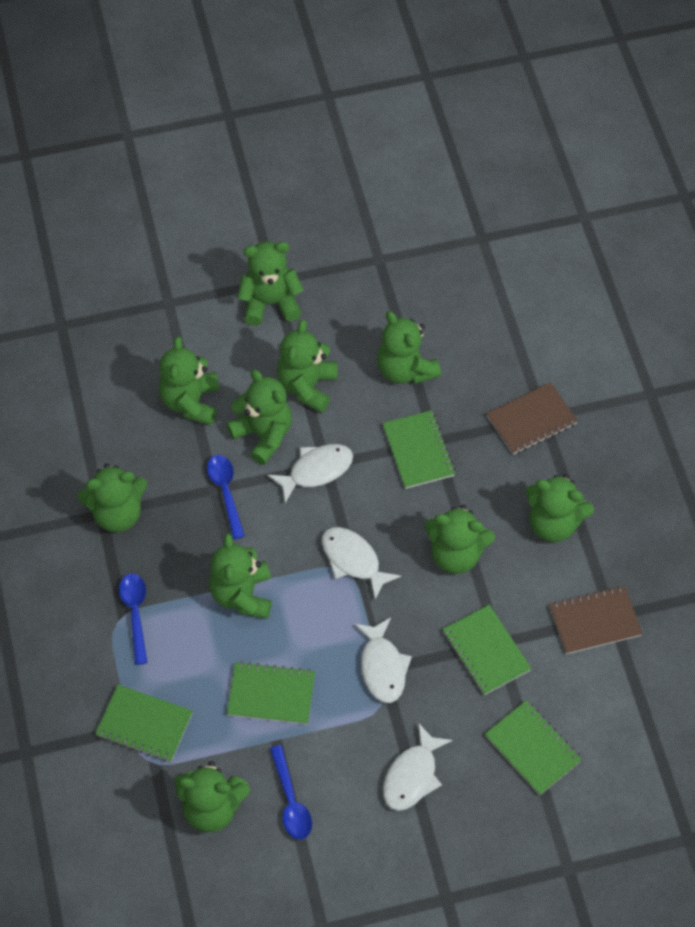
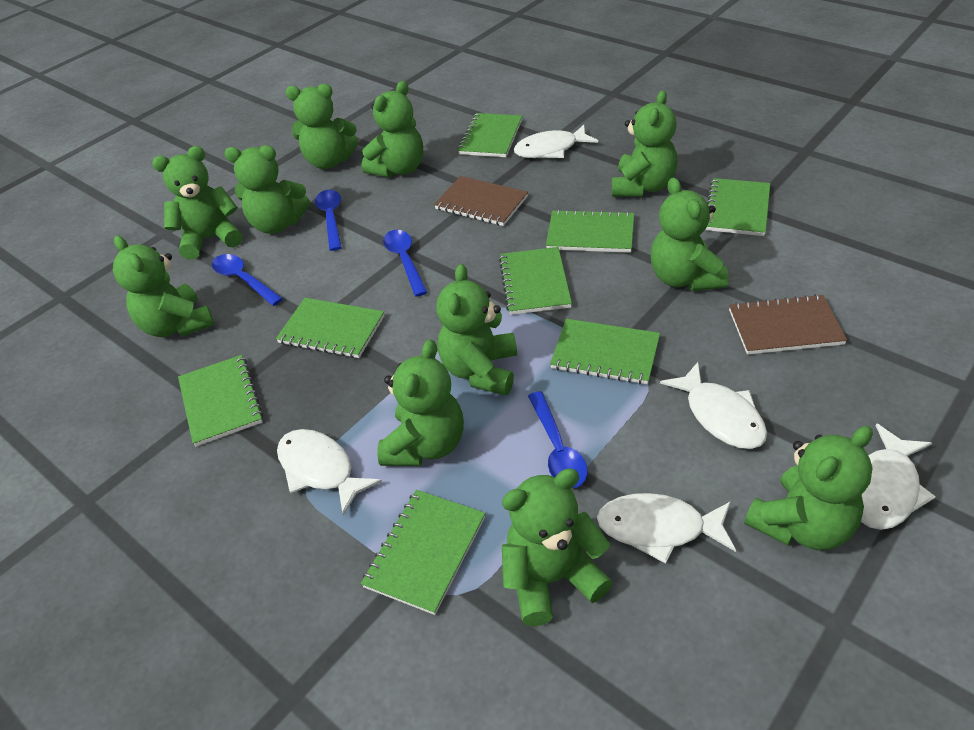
blue spoon: 3 -> 4
green notebook: 5 -> 8
green teddy bear: 10 -> 11
white fish: 4 -> 5

